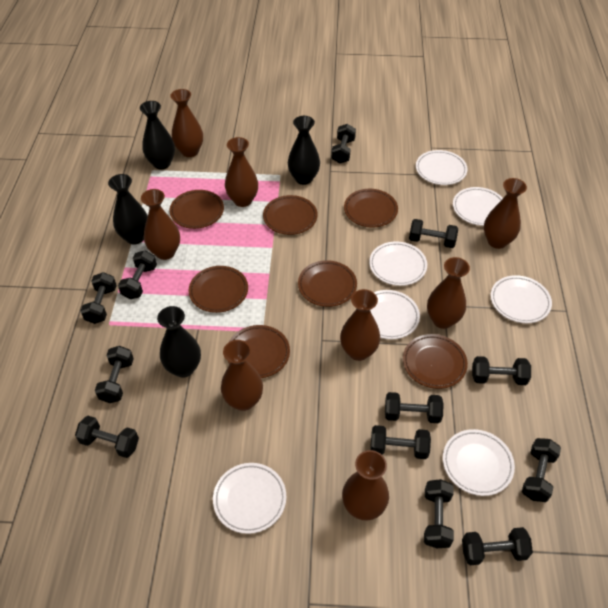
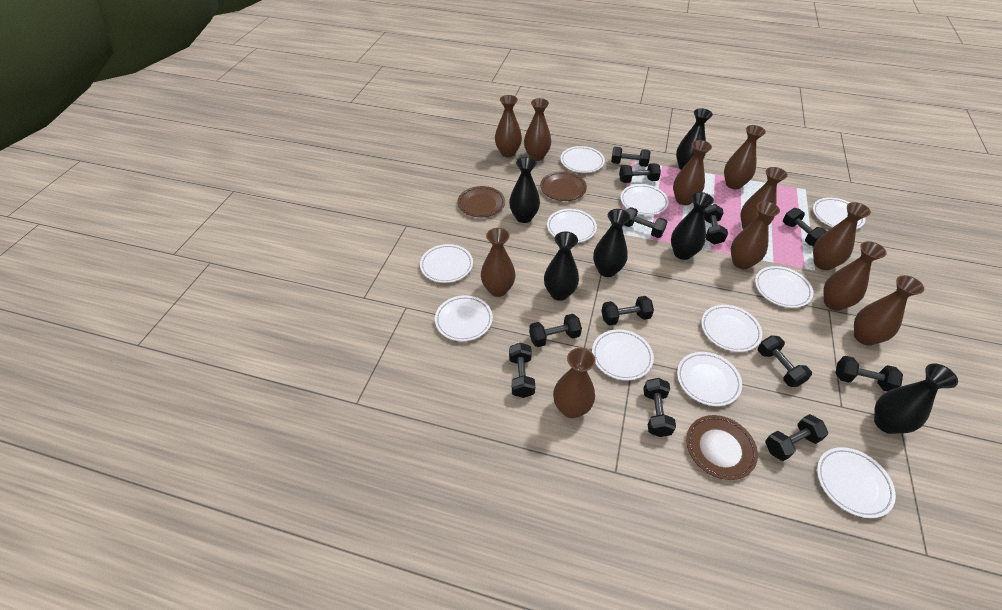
black vase: 4 -> 6
brown plate: 7 -> 3
brown vase: 8 -> 11
white plate: 7 -> 11

